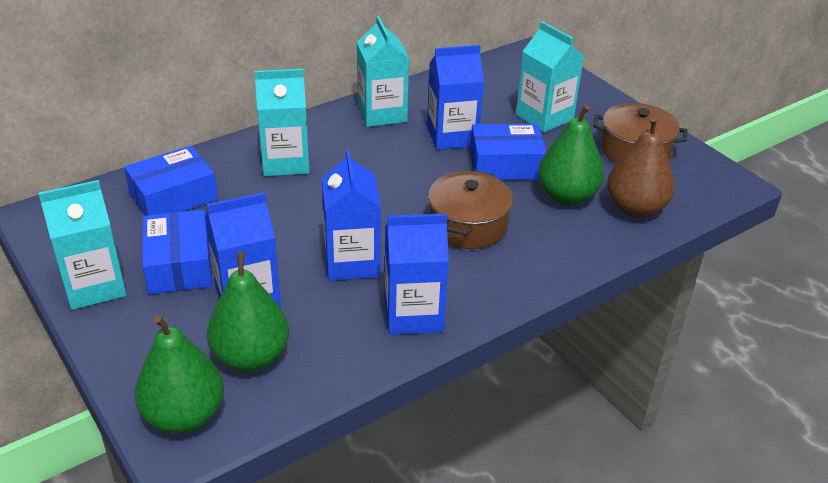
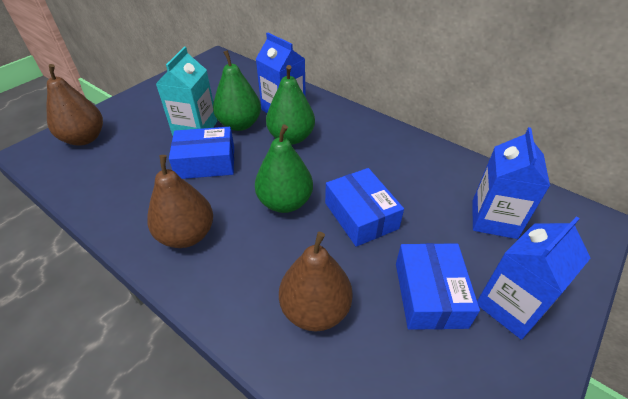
blue carton: 4 -> 3
brown pear: 1 -> 3
brown pot: 2 -> 0
turquoise carton: 4 -> 1

